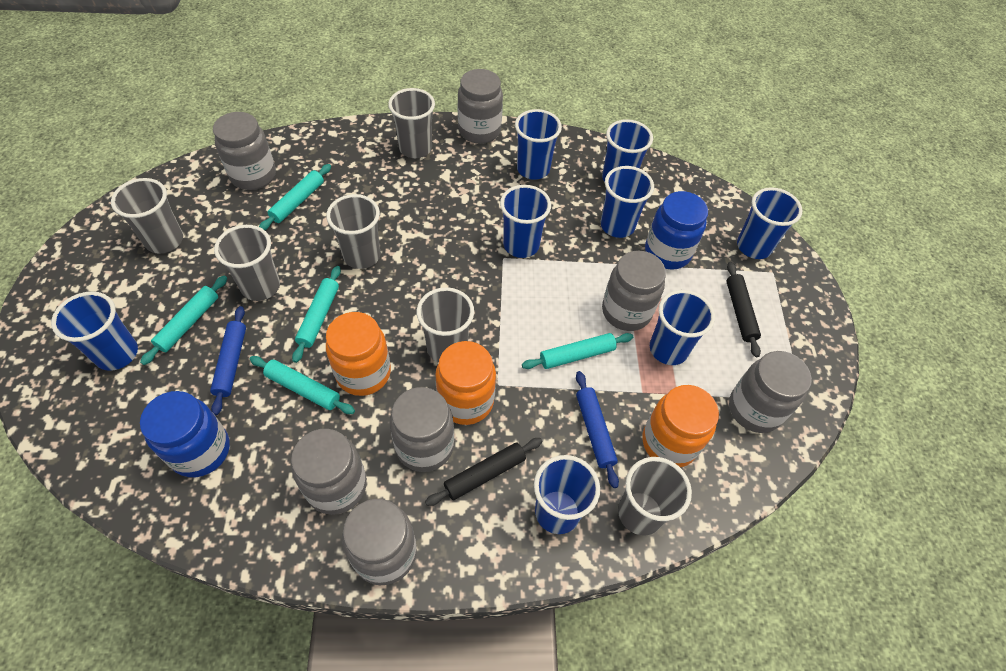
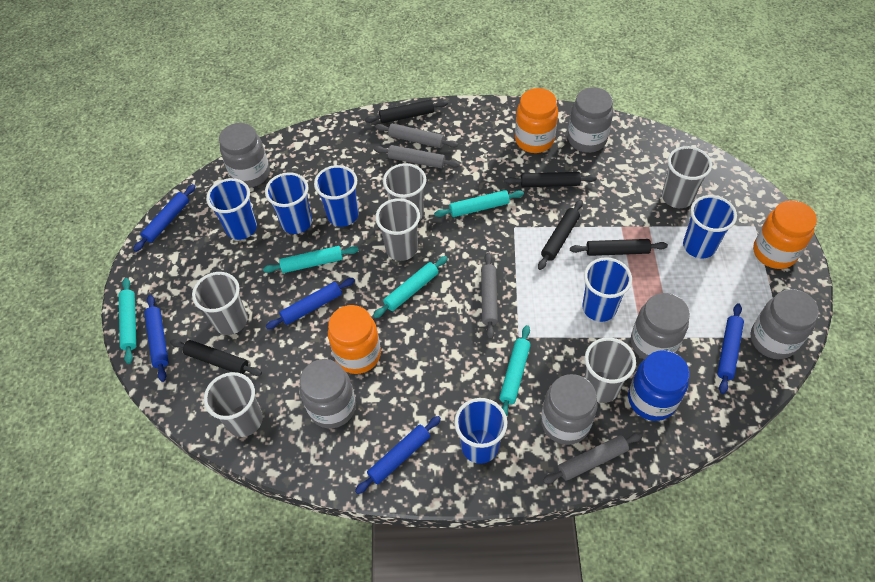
black rolling pin: 2 -> 5
blue cup: 8 -> 6
blue jar: 2 -> 1
blue rolling pin: 2 -> 5
grey jar: 7 -> 6
grey rolling pin: 0 -> 4

